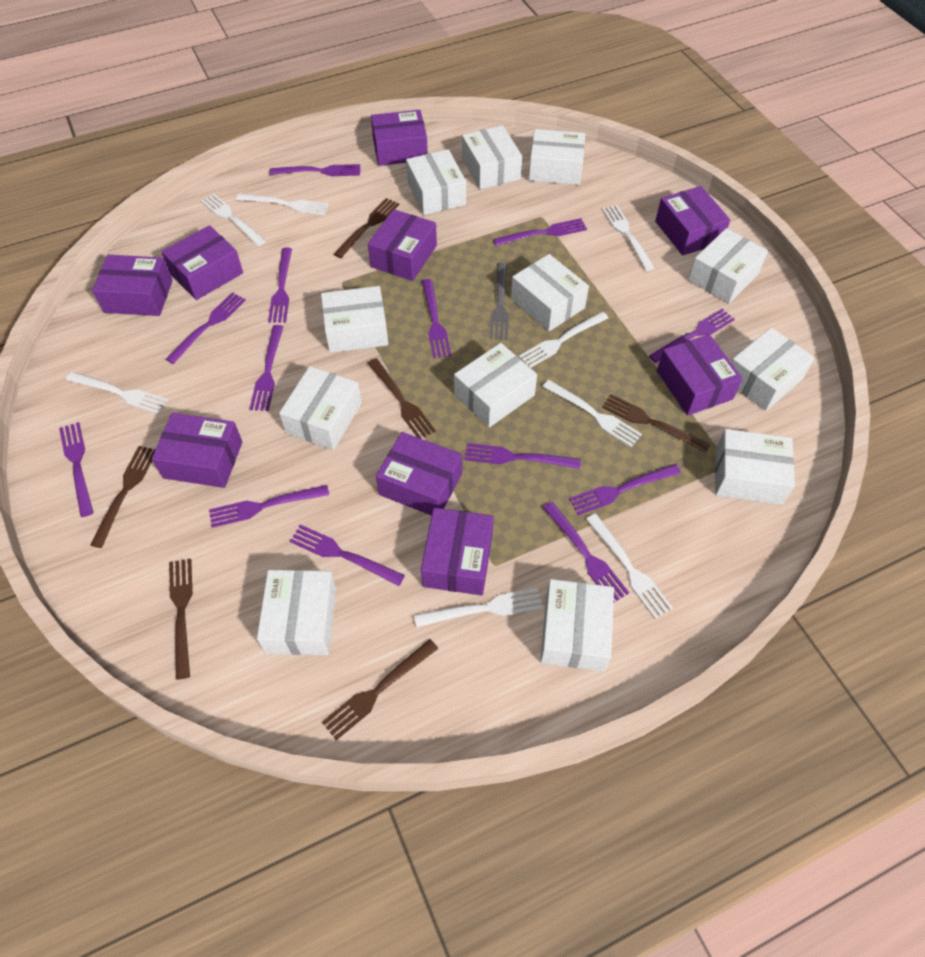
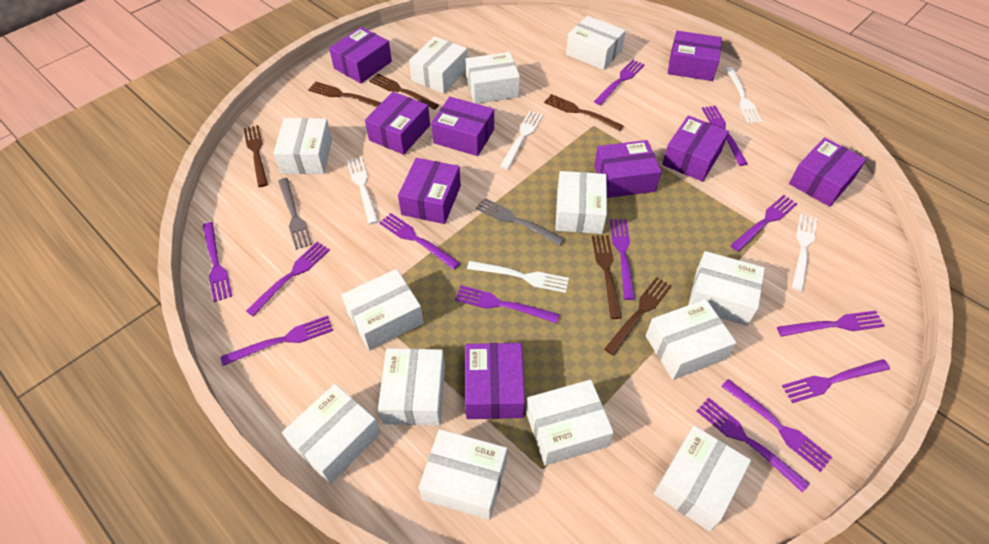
grey fork: 1 -> 2
white box: 12 -> 13
white fork: 8 -> 5

